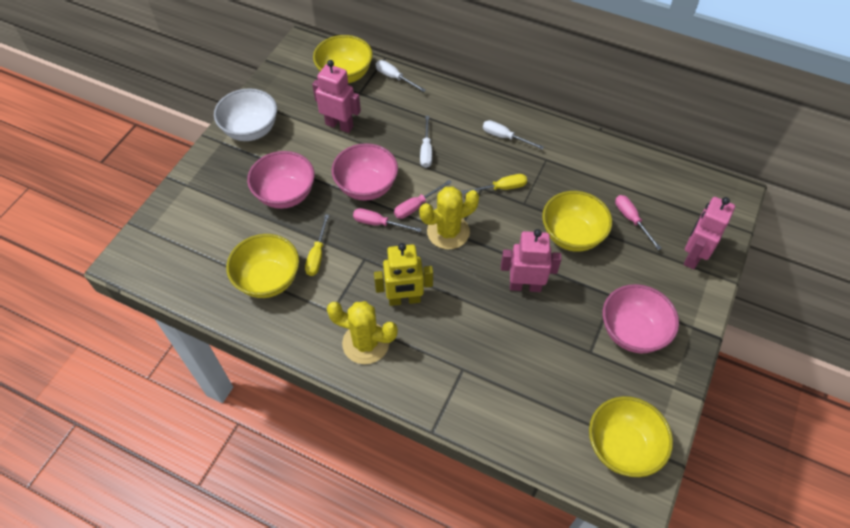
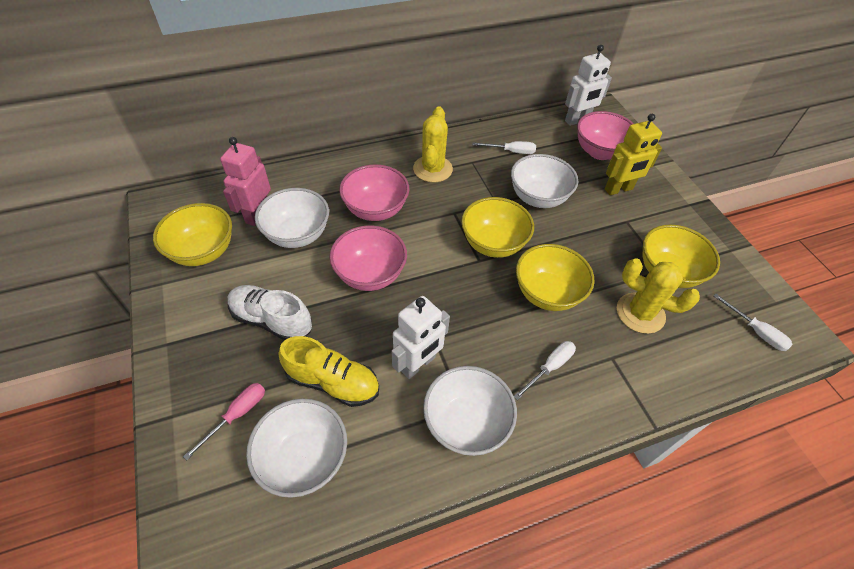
pink robot: 3 -> 1
pink screwdriver: 3 -> 1
white bowl: 1 -> 4
white robot: 0 -> 2
white shoe: 0 -> 1
yellow screwdriver: 2 -> 0
yellow shoe: 0 -> 1

